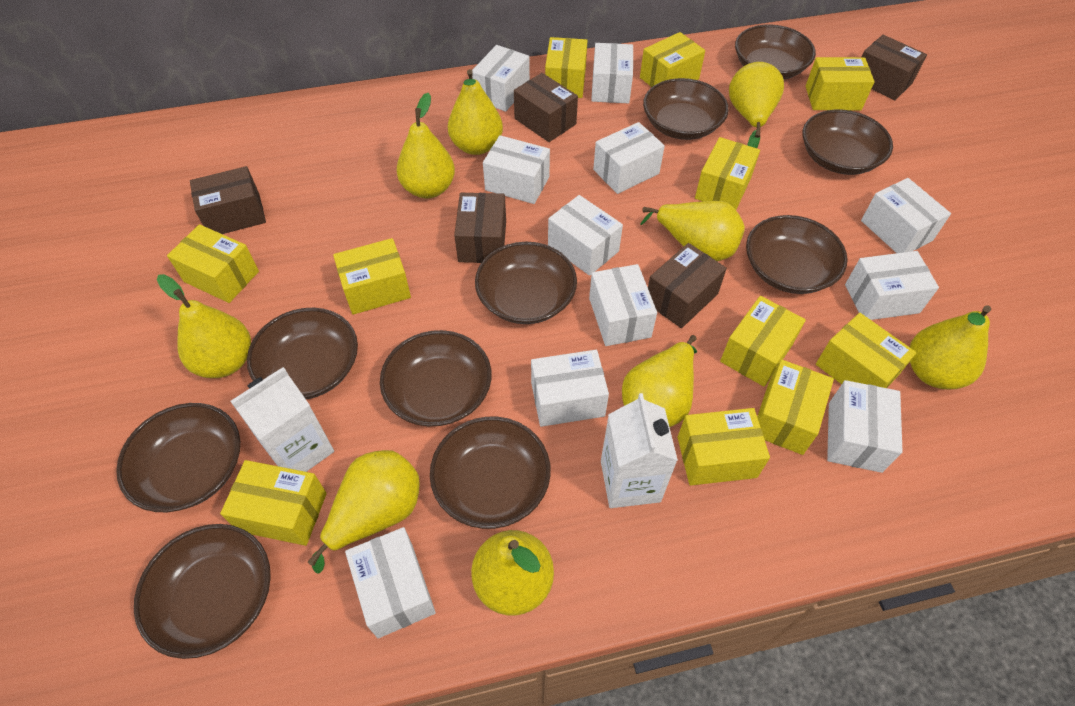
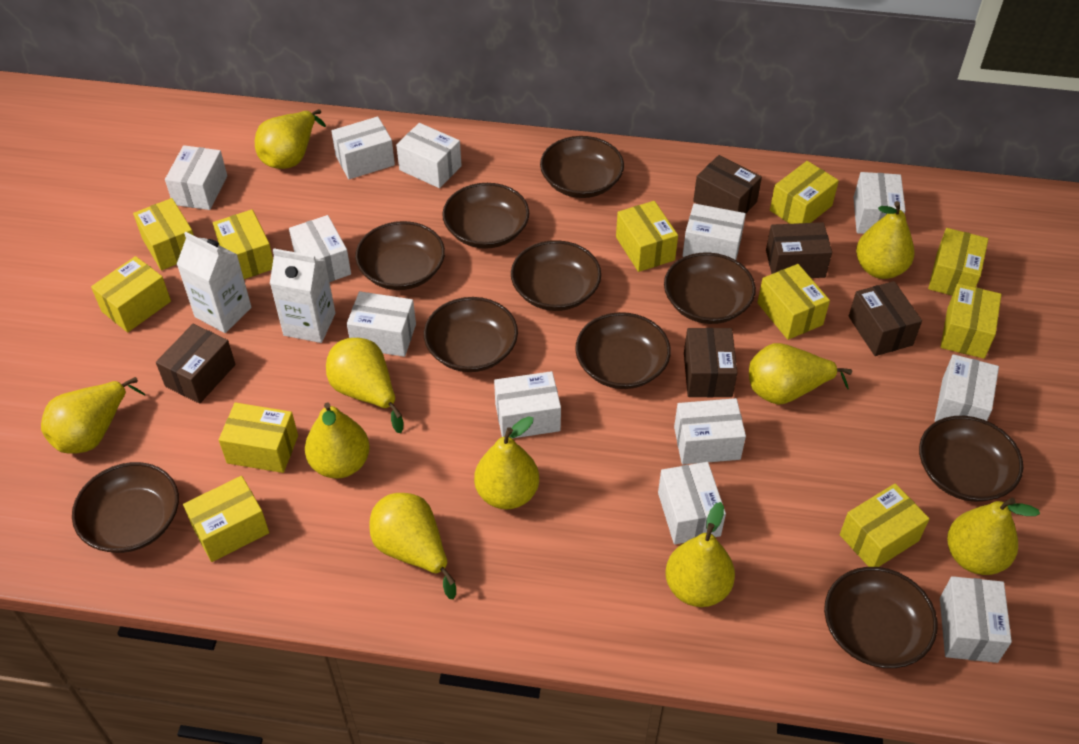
white box: 11 -> 12
yellow pear: 9 -> 10

